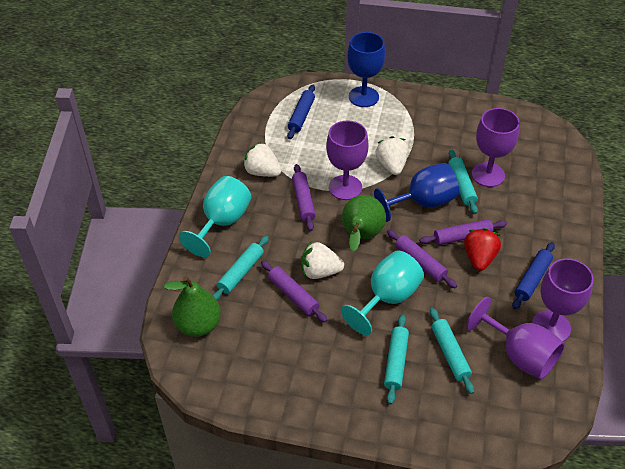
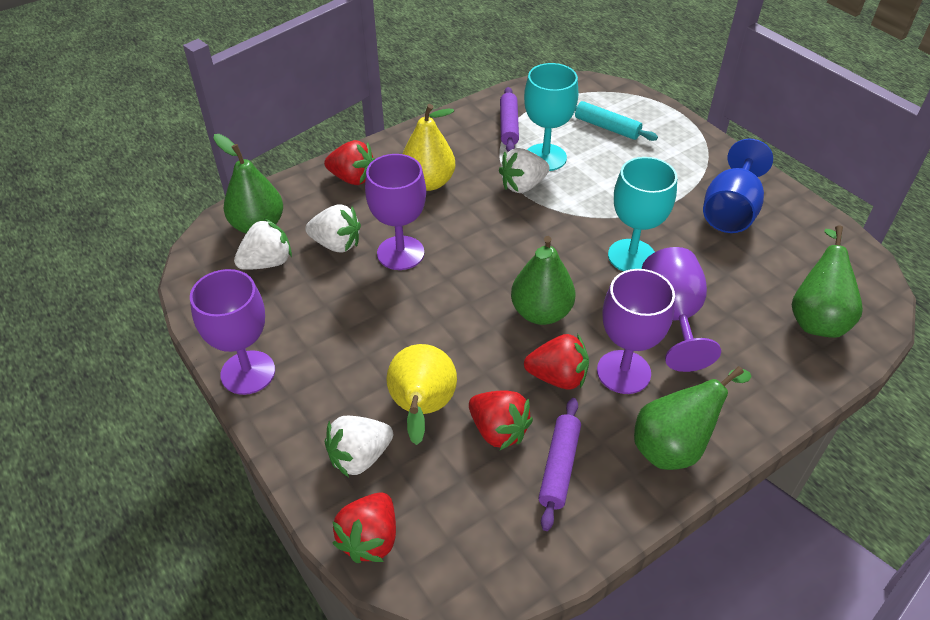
blue goblet: 2 -> 1
blue rolling pin: 2 -> 0
green pear: 2 -> 4
purple rolling pin: 4 -> 2
red strawberry: 1 -> 4
turquoise rolling pin: 4 -> 1
white strawberry: 3 -> 4
yellow pear: 0 -> 2

